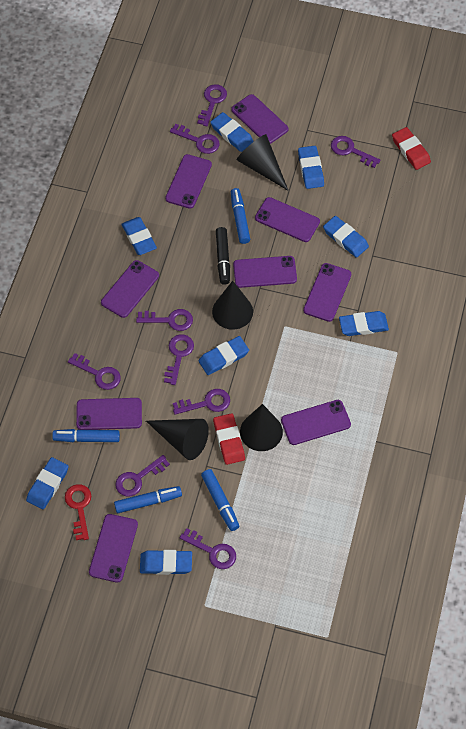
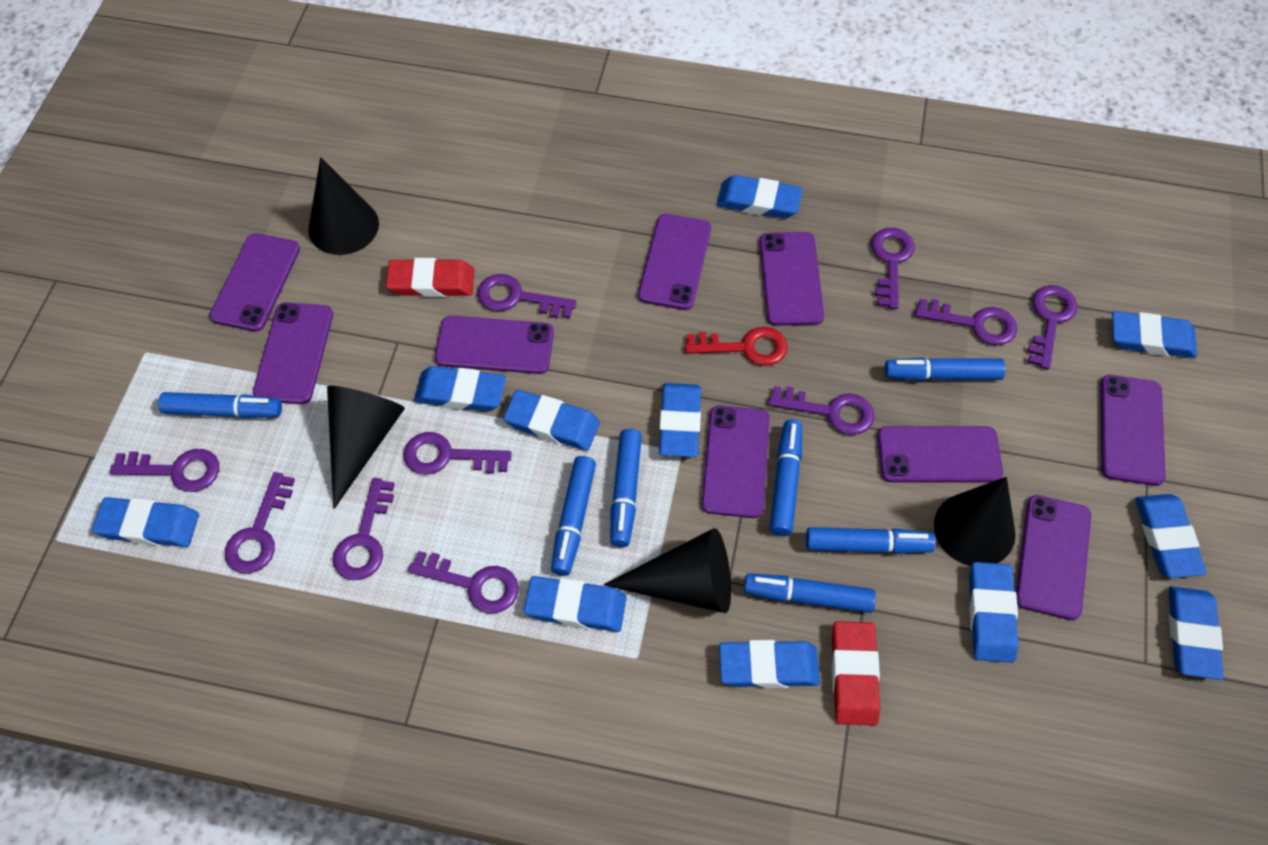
black marker: 1 -> 0
blue eraser: 8 -> 11
blue marker: 4 -> 7
purple key: 9 -> 10

